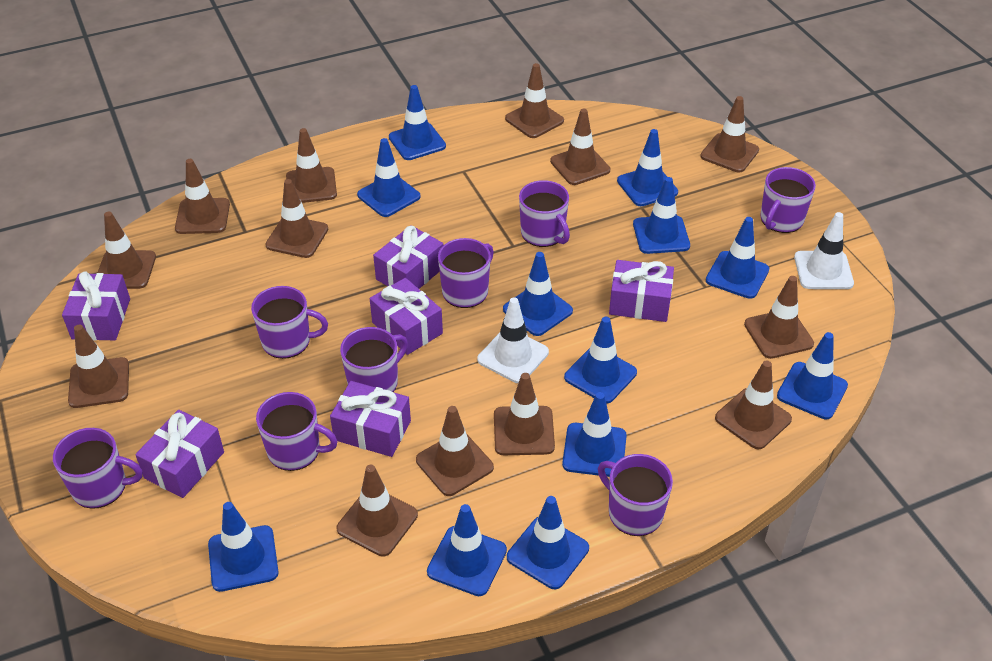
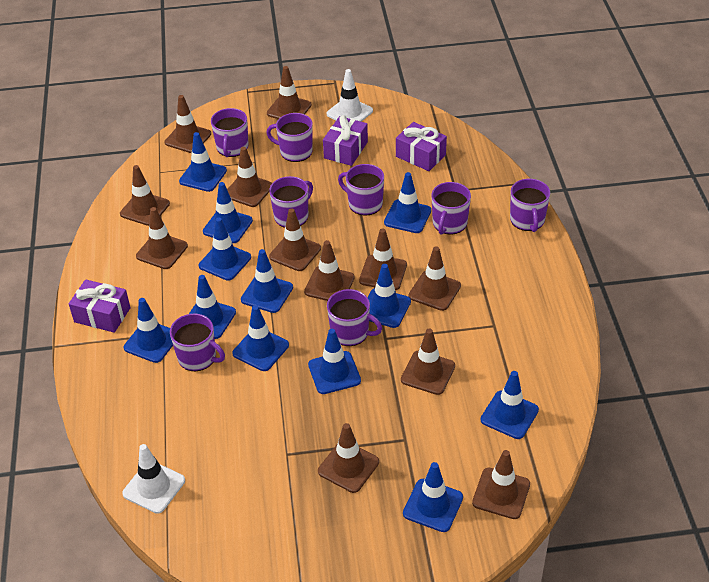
brown traffic cone: 13 -> 12
purple gift: 6 -> 3

